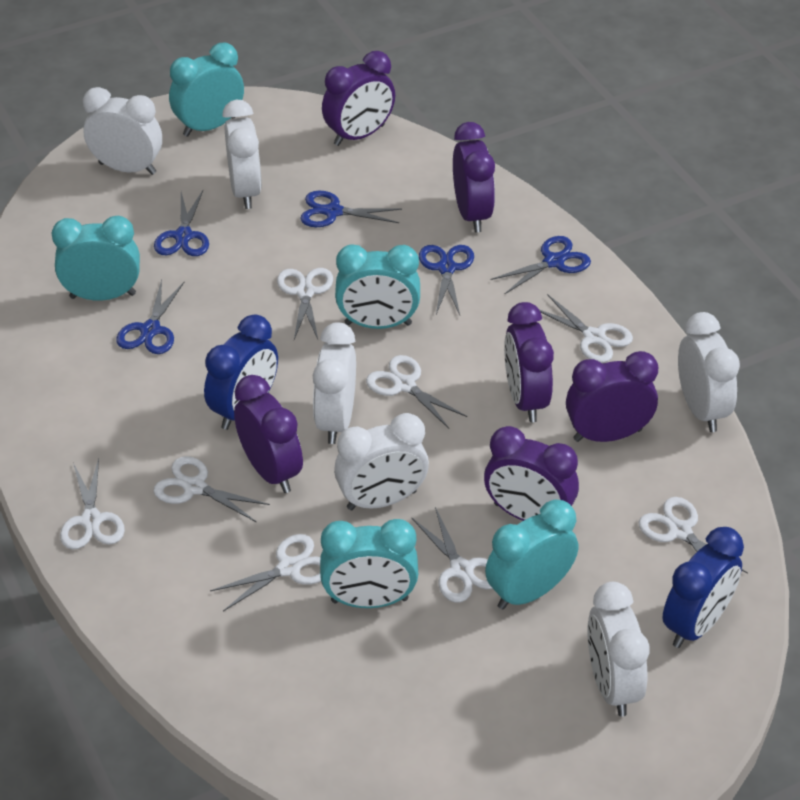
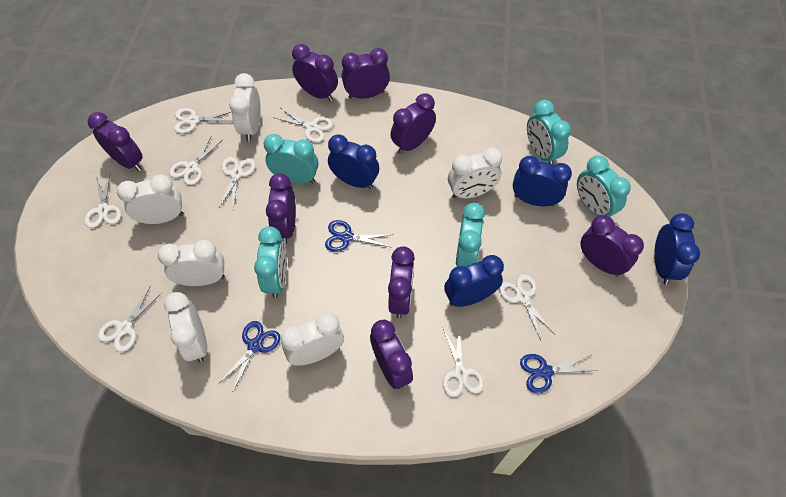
blue clock: 2 -> 4
blue scissors: 5 -> 3
purple clock: 6 -> 8

